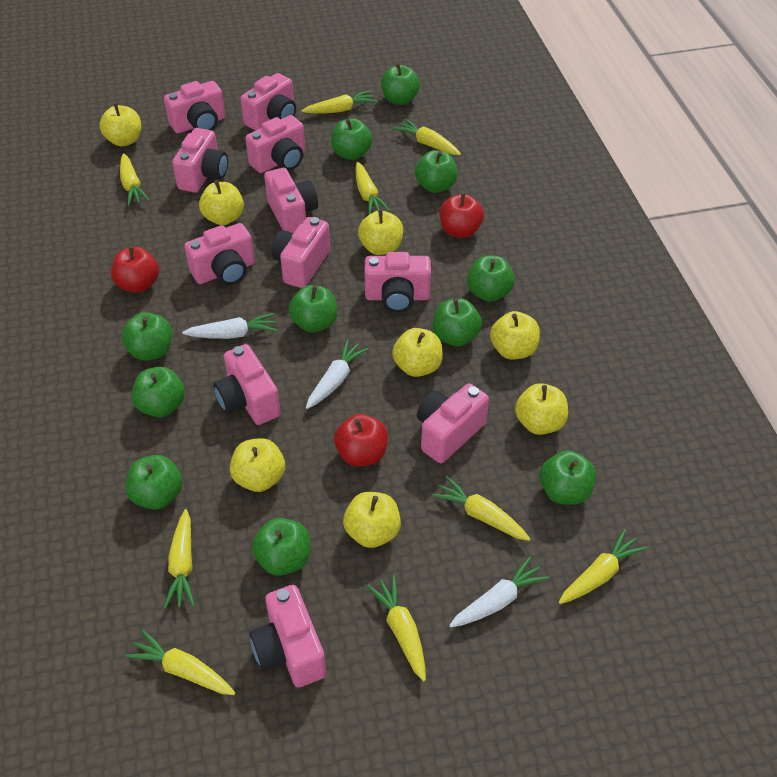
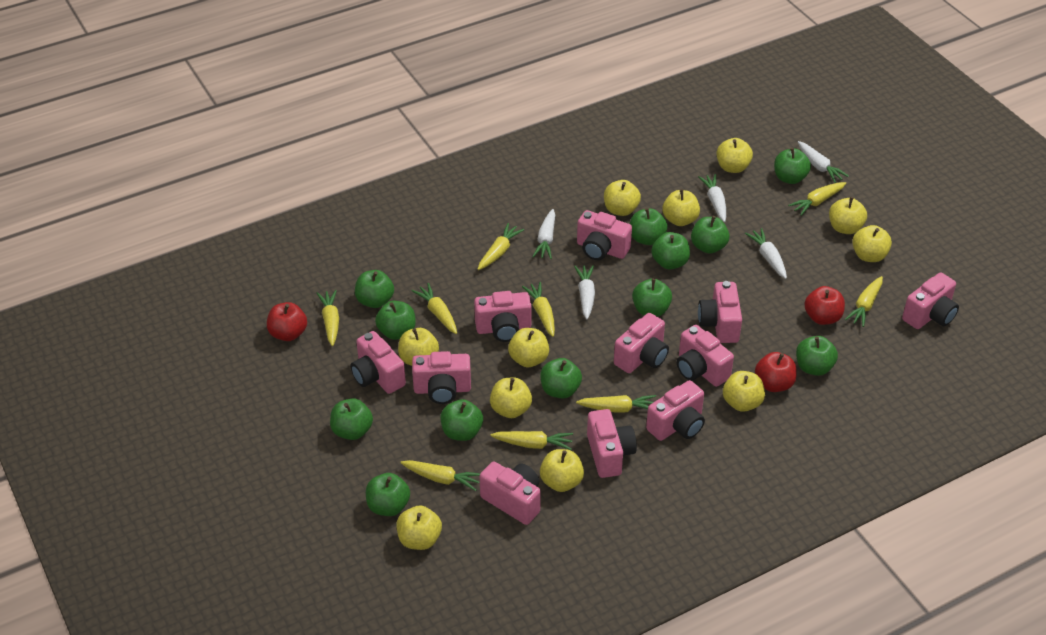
green apple: 11 -> 12
white carrot: 3 -> 5
yellow apple: 8 -> 11

